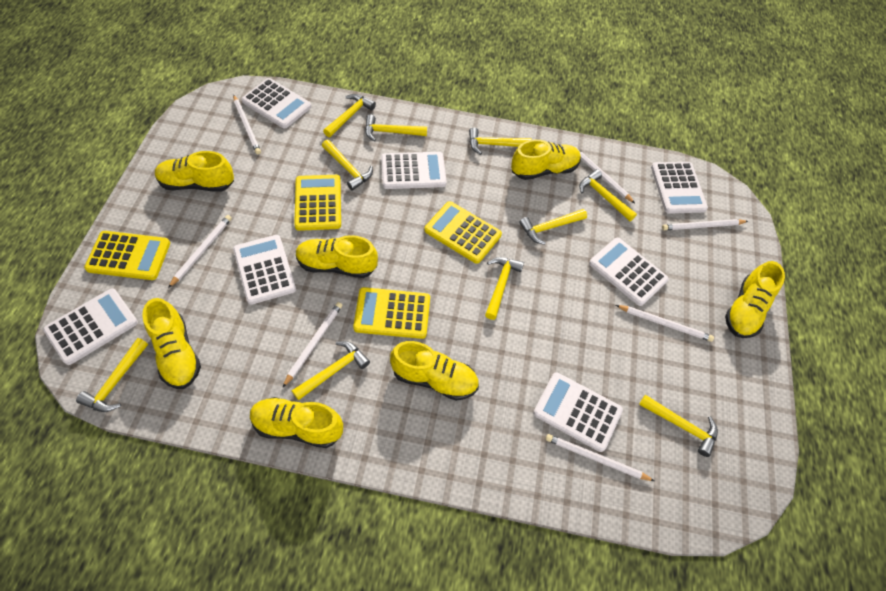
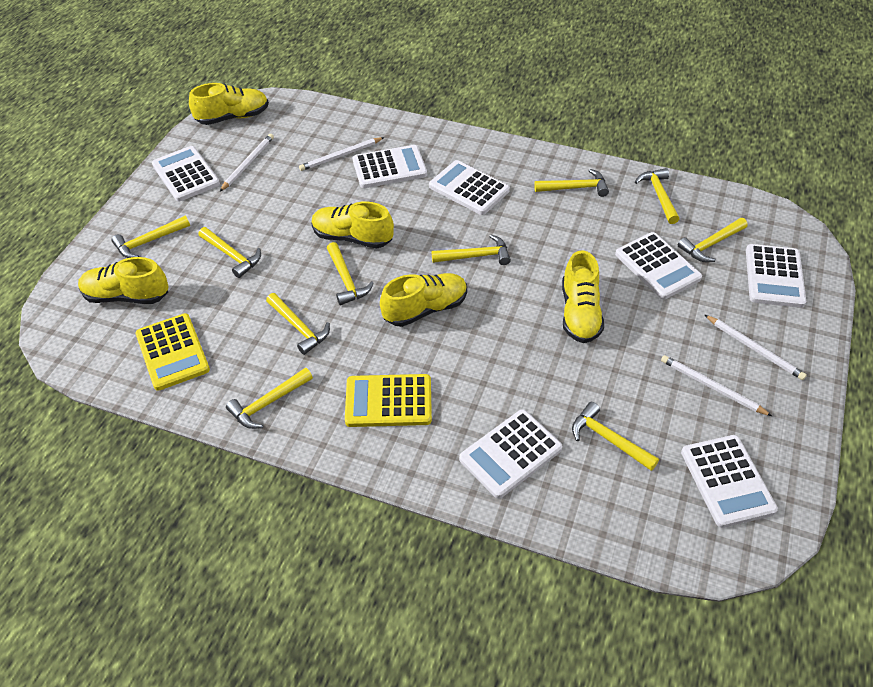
white pencil: 7 -> 4
yellow calculator: 4 -> 2
yellow shoe: 7 -> 5

